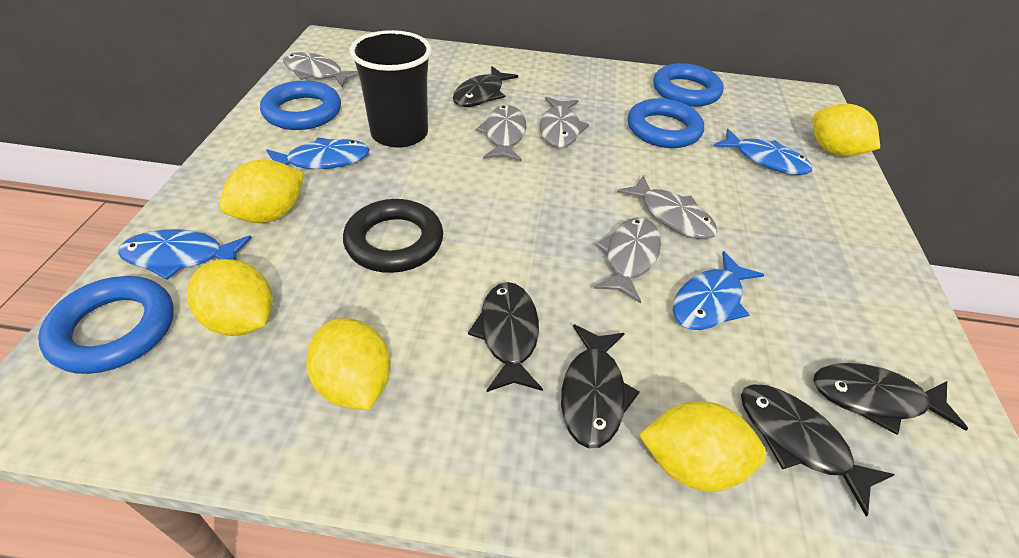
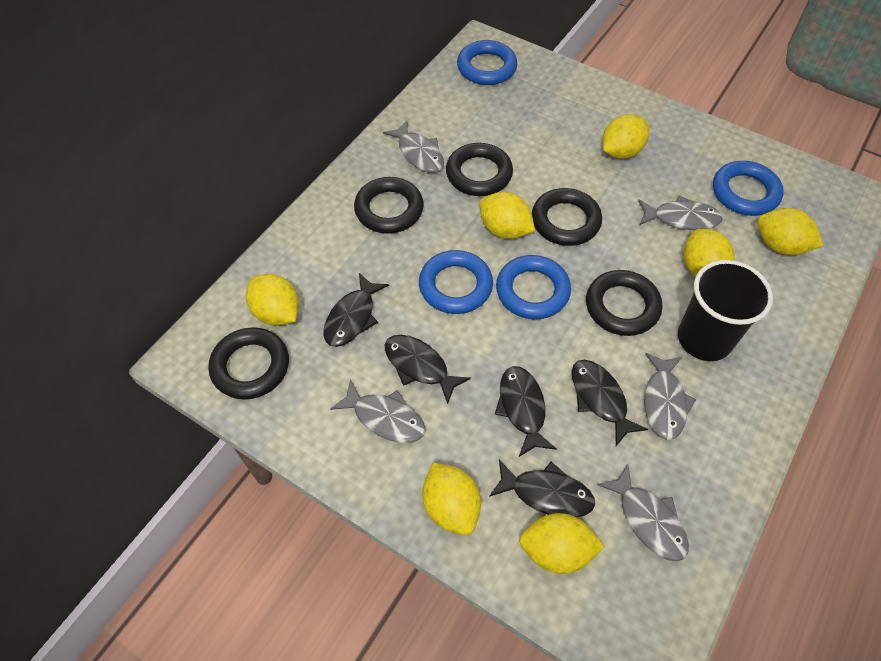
black ring: 1 -> 5
blue fish: 4 -> 0
yellow lemon: 5 -> 7

